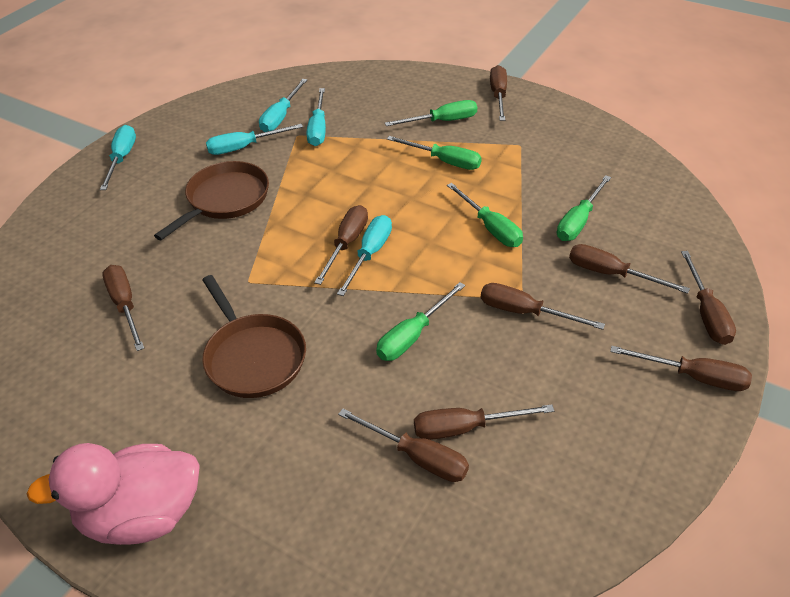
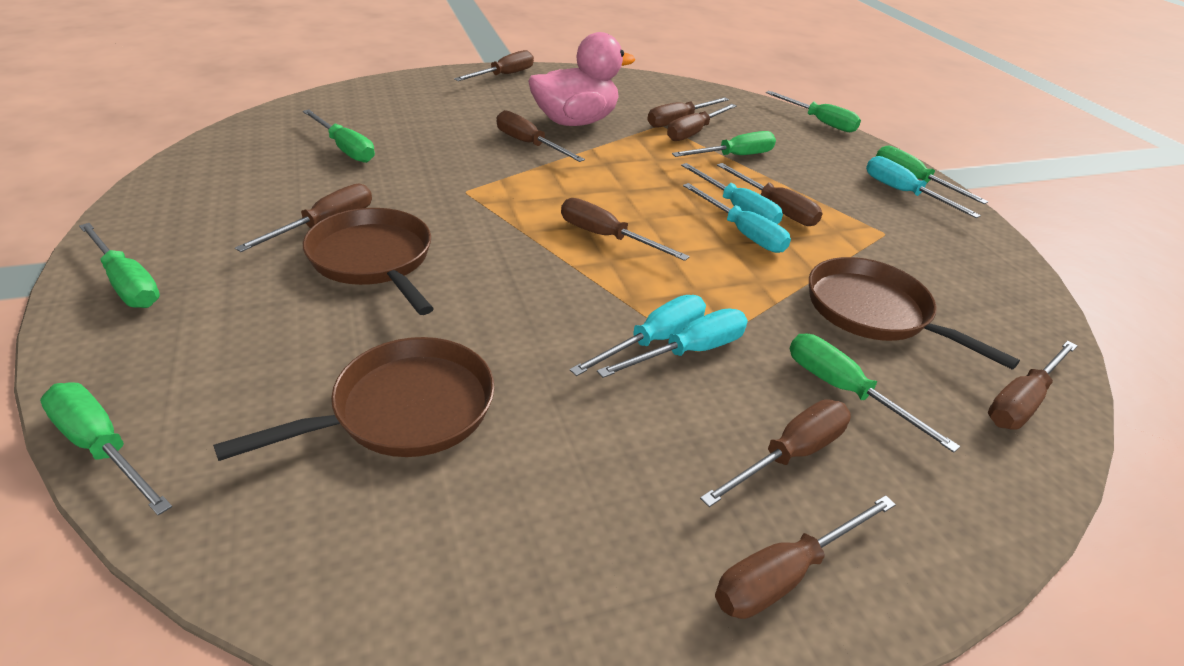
brown pan: 2 -> 3
brown screwdriver: 9 -> 10
green screwdriver: 5 -> 7

